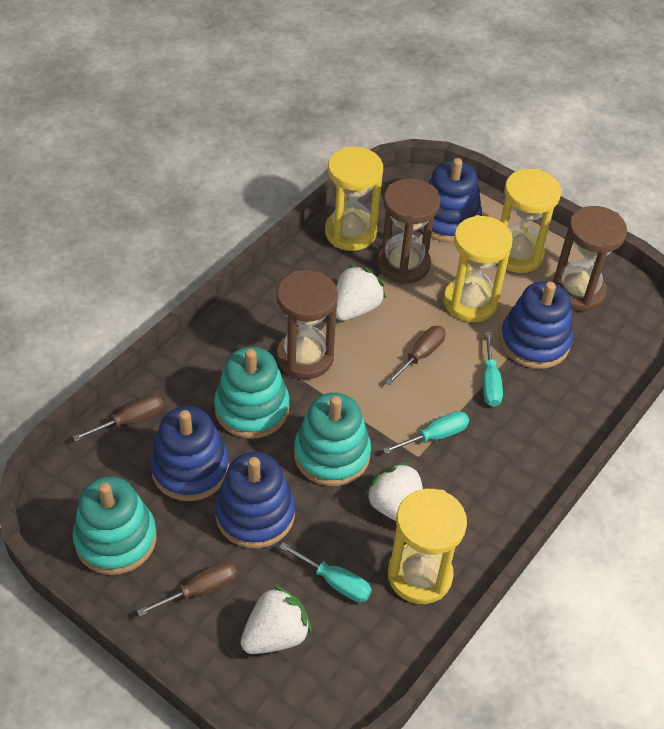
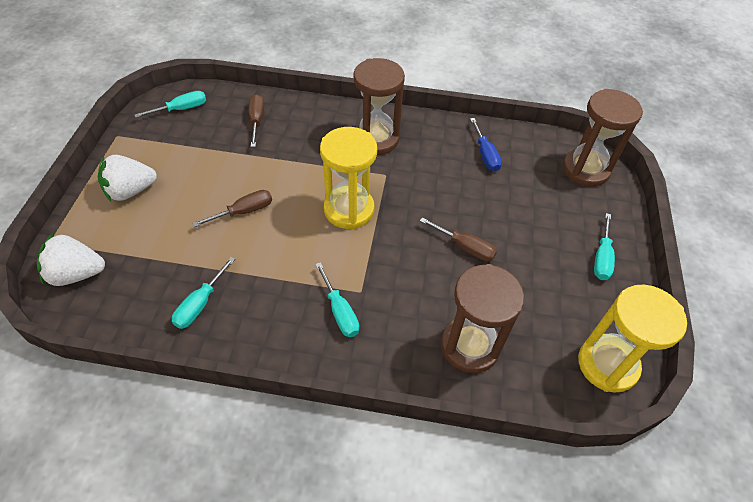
blue screwdriver: 0 -> 1
blue stacking toy: 4 -> 0
turquoise screwdriver: 3 -> 4
turquoise stacking toy: 3 -> 0
white strawberry: 3 -> 2
yellow hourglass: 4 -> 2

